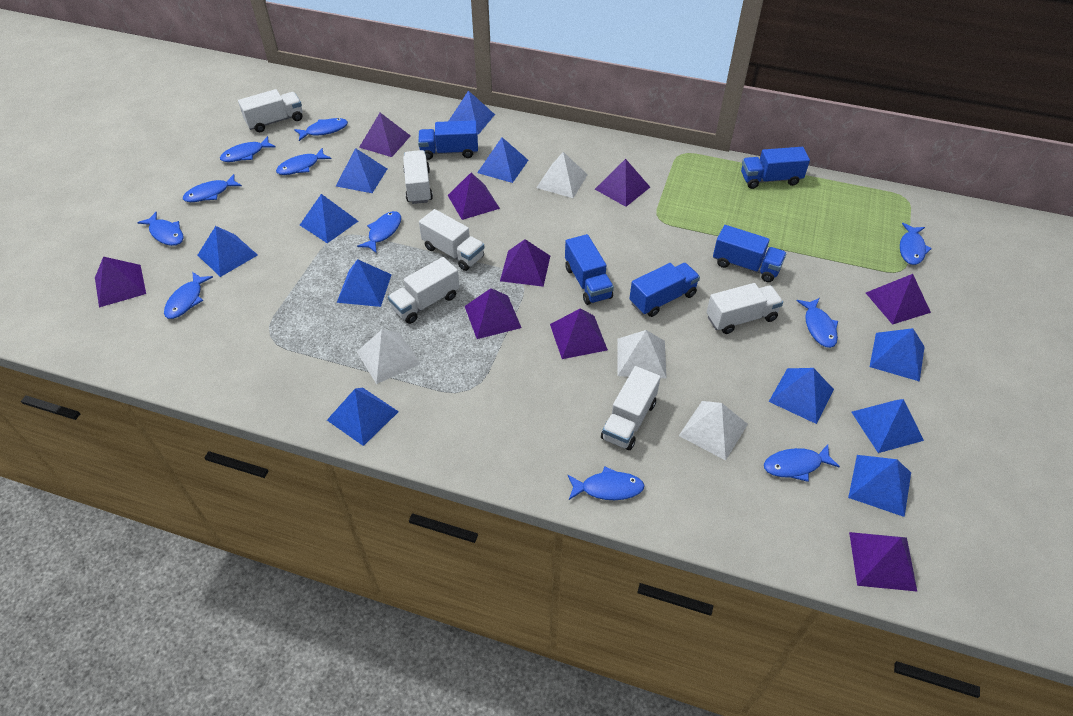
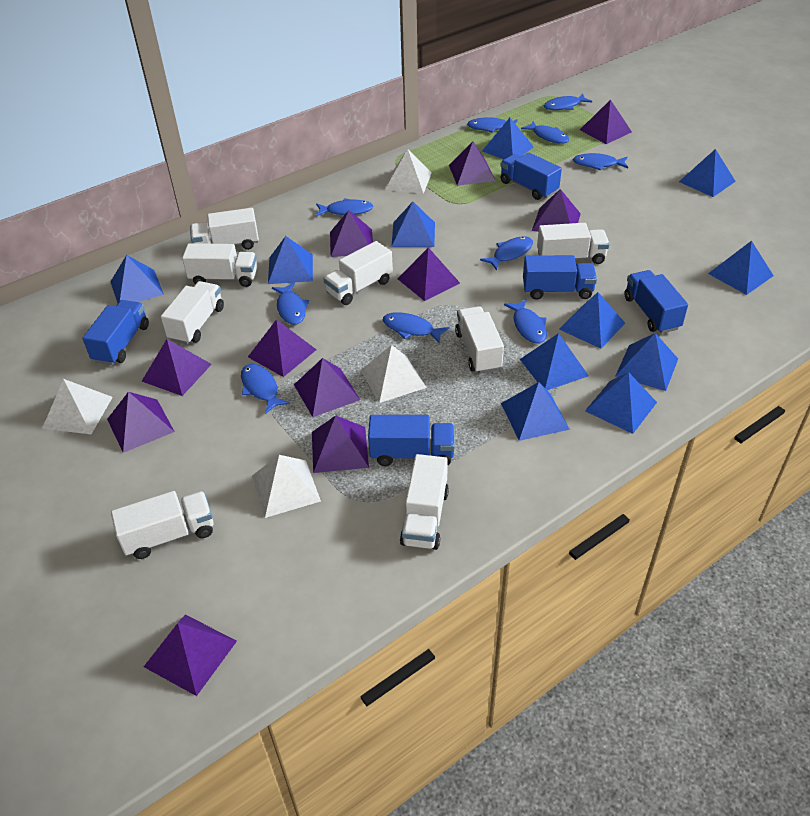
blue fish: 11 -> 10
purple pyramid: 9 -> 11
white truck: 6 -> 8

